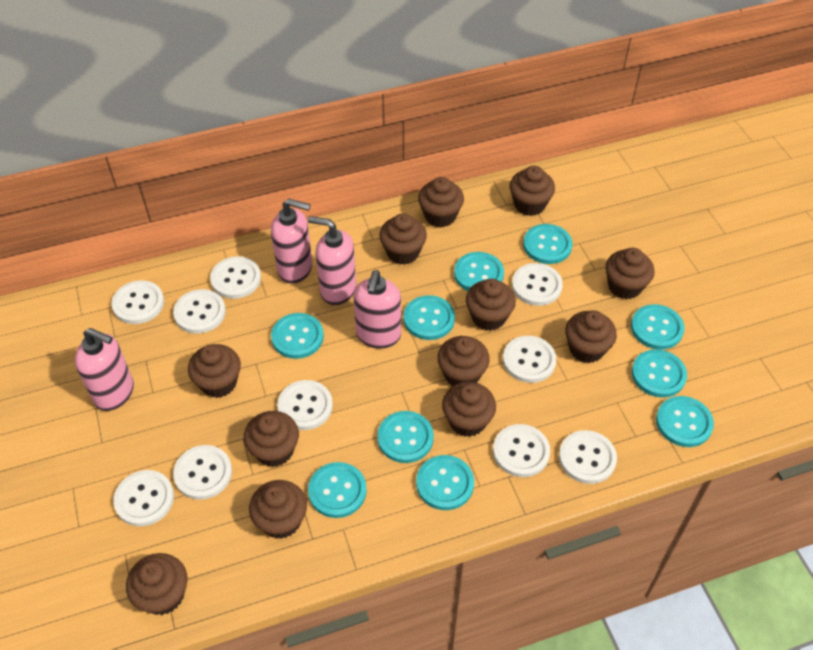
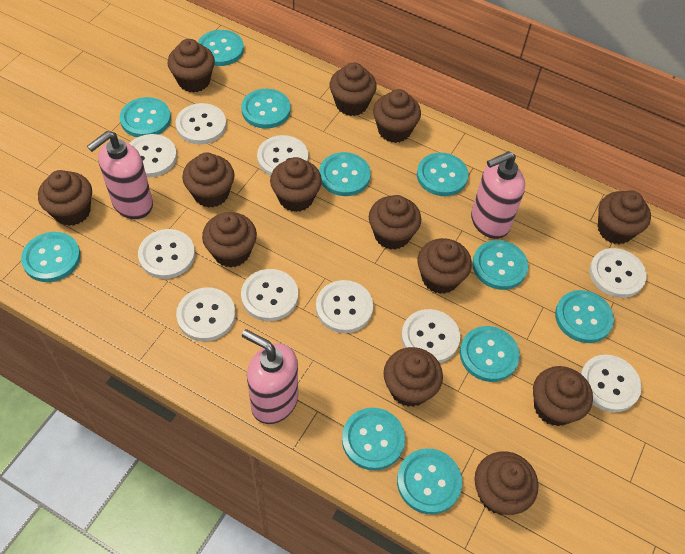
brown cupcake: 12 -> 13
pink soap dispenser: 4 -> 3
turquoise button: 10 -> 11

